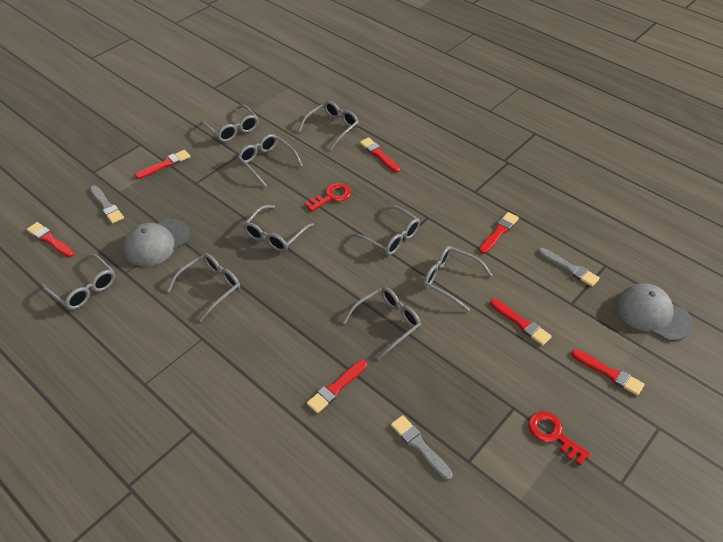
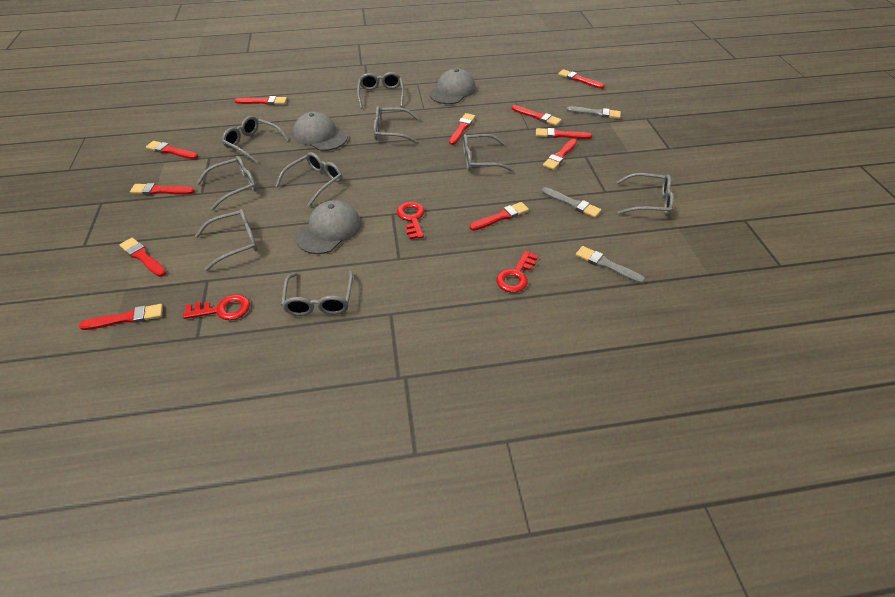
grey cap: 2 -> 3
red brush: 7 -> 11
red key: 2 -> 3

